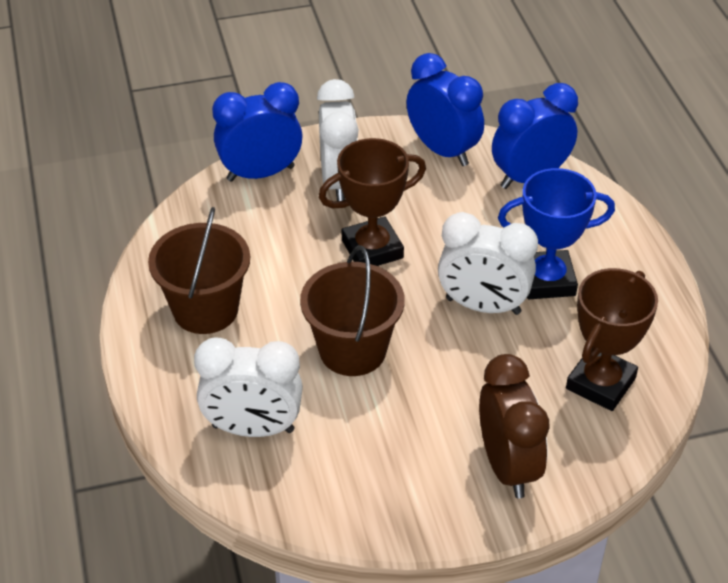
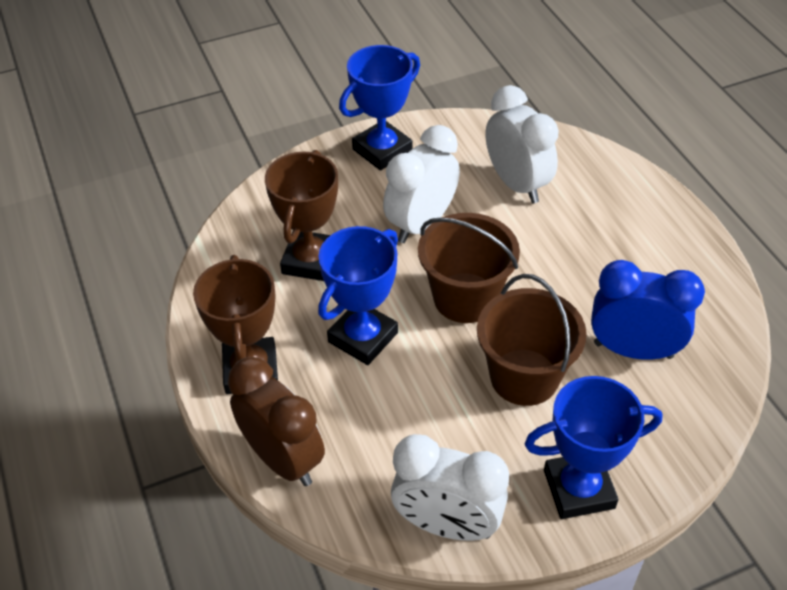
blue clock: 3 -> 1
blue trophy: 1 -> 3

